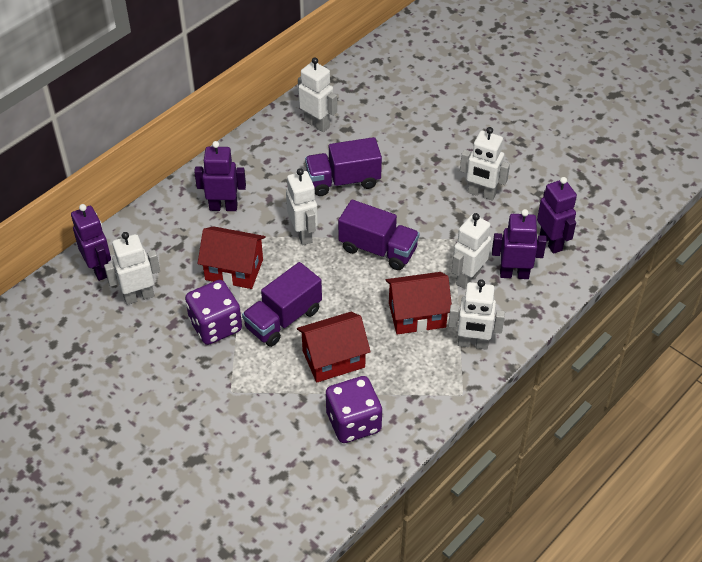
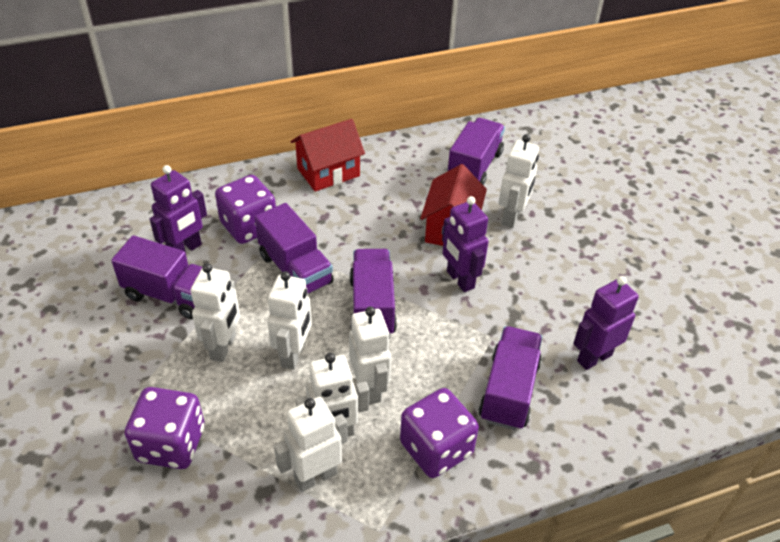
purple dice: 2 -> 3
purple robot: 4 -> 3
purple truck: 3 -> 5
red house: 3 -> 2

